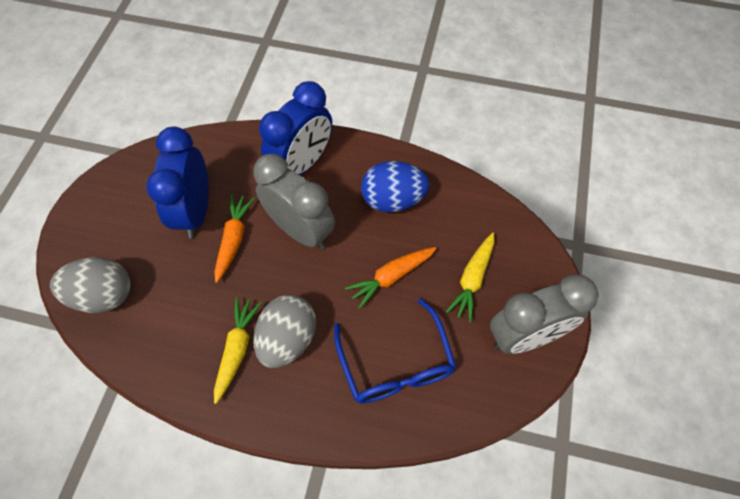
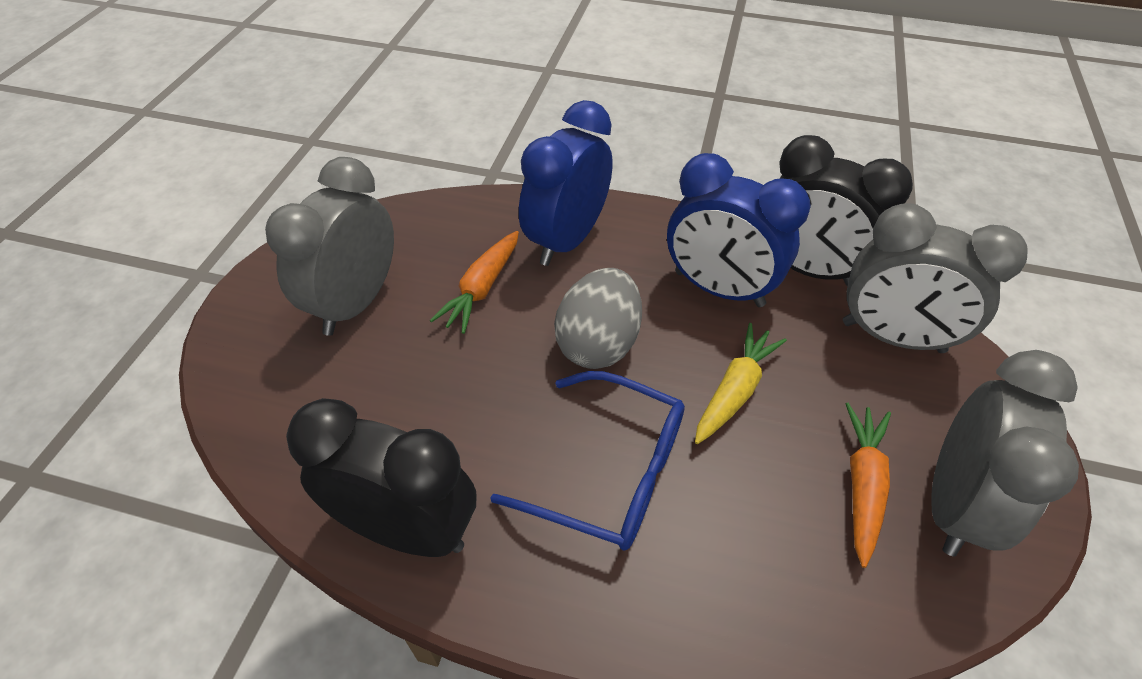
black clock: 0 -> 2
blue egg: 1 -> 0
grey clock: 2 -> 3
grey egg: 2 -> 1
yellow carrot: 2 -> 1

